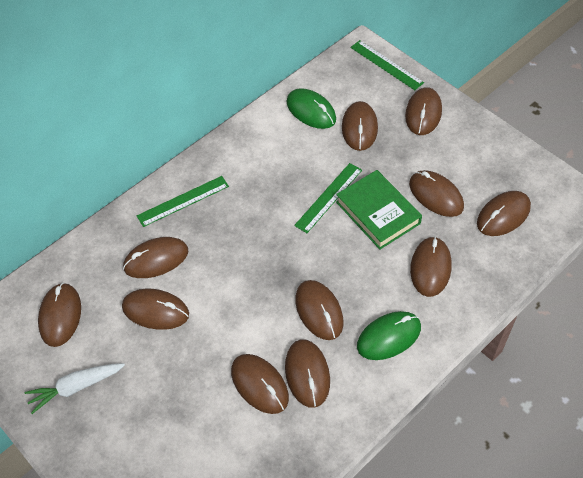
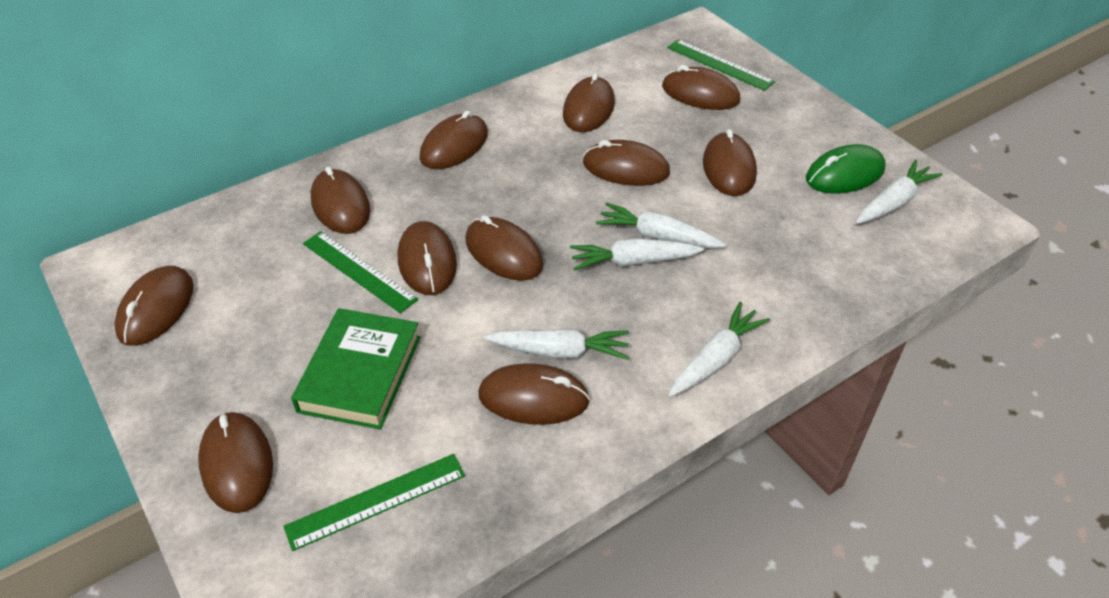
green mouse: 2 -> 1
white carrot: 1 -> 5

